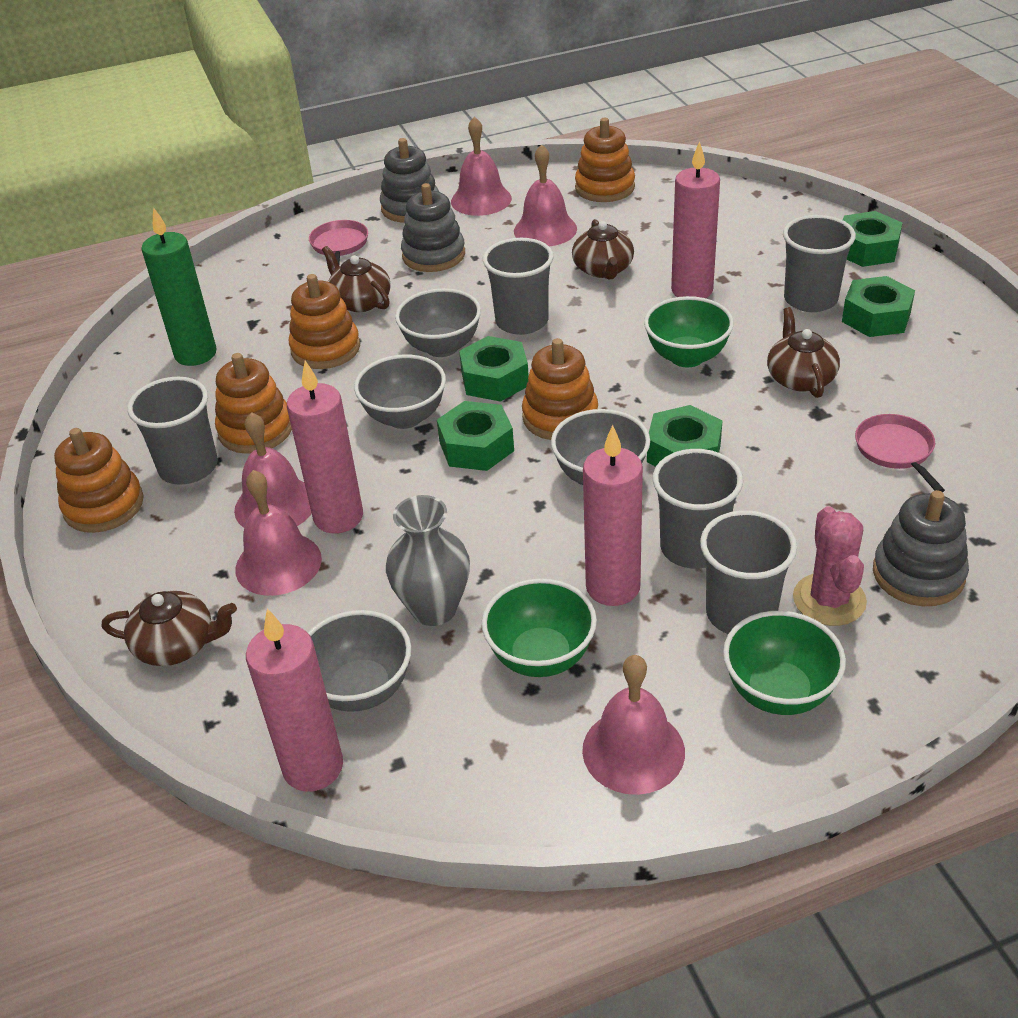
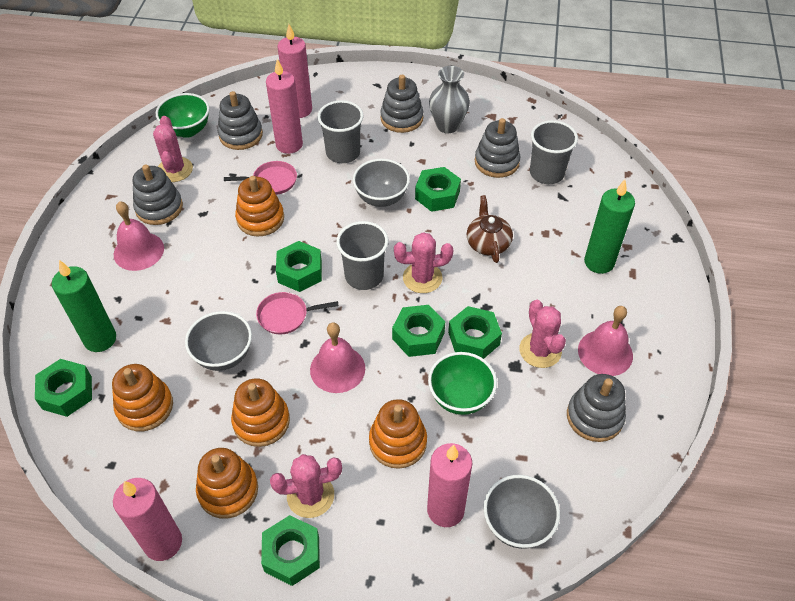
brown teapot: 4 -> 1
green bowl: 3 -> 2
green candle: 1 -> 2
green nut: 5 -> 6
grey bowl: 4 -> 3
grey cup: 5 -> 3
grey stacking toy: 3 -> 5
pink bell: 5 -> 3
pink cactus: 1 -> 4

